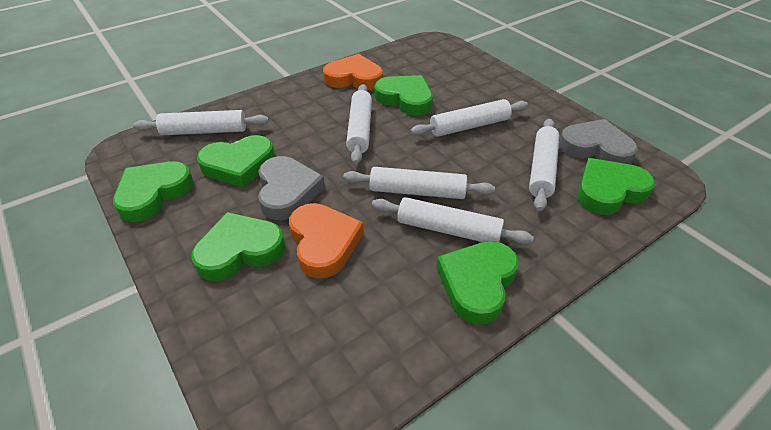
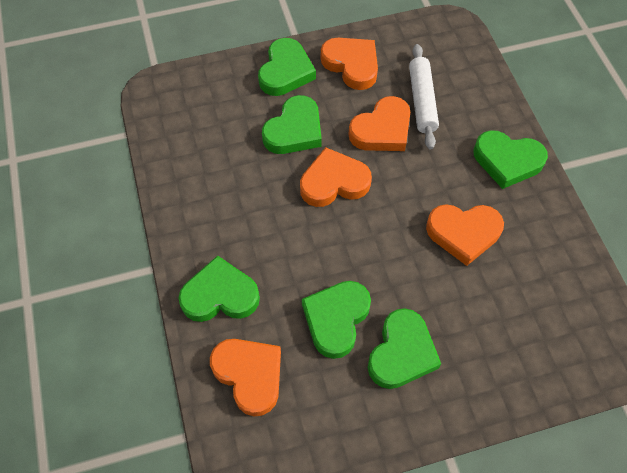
grey heart: 2 -> 0
orange heart: 2 -> 5
white rolling pin: 6 -> 1

